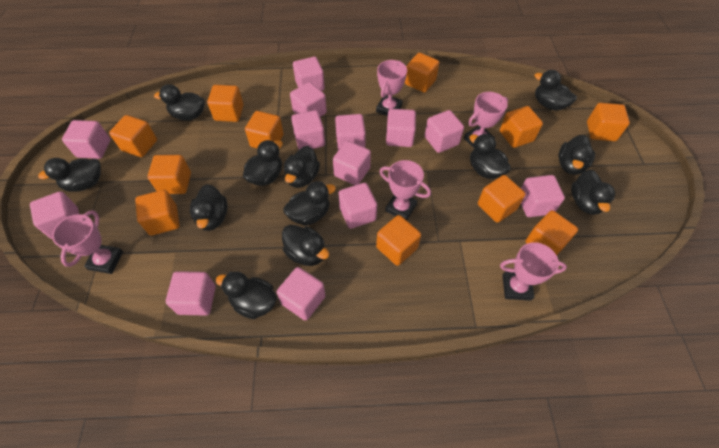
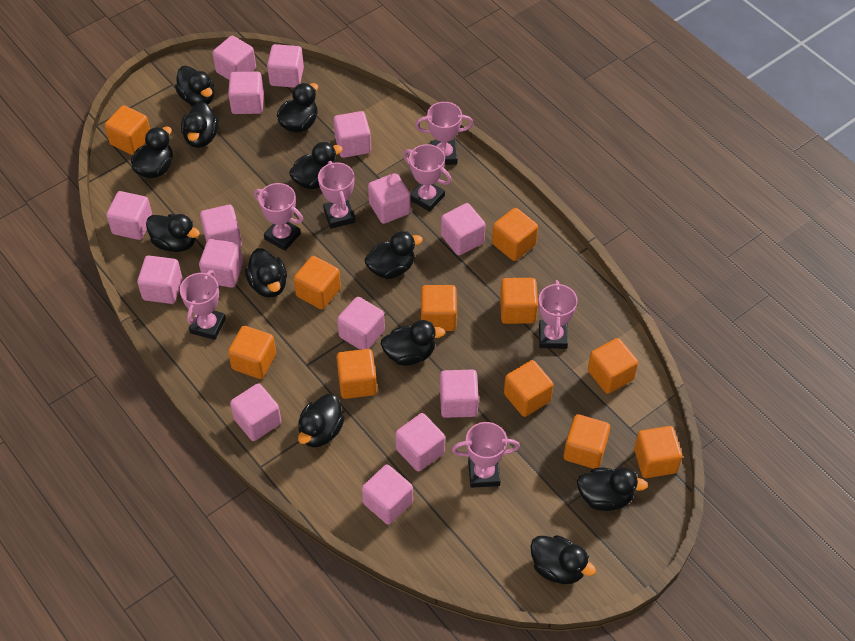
pink cube: 13 -> 15
pink trophy: 5 -> 7

